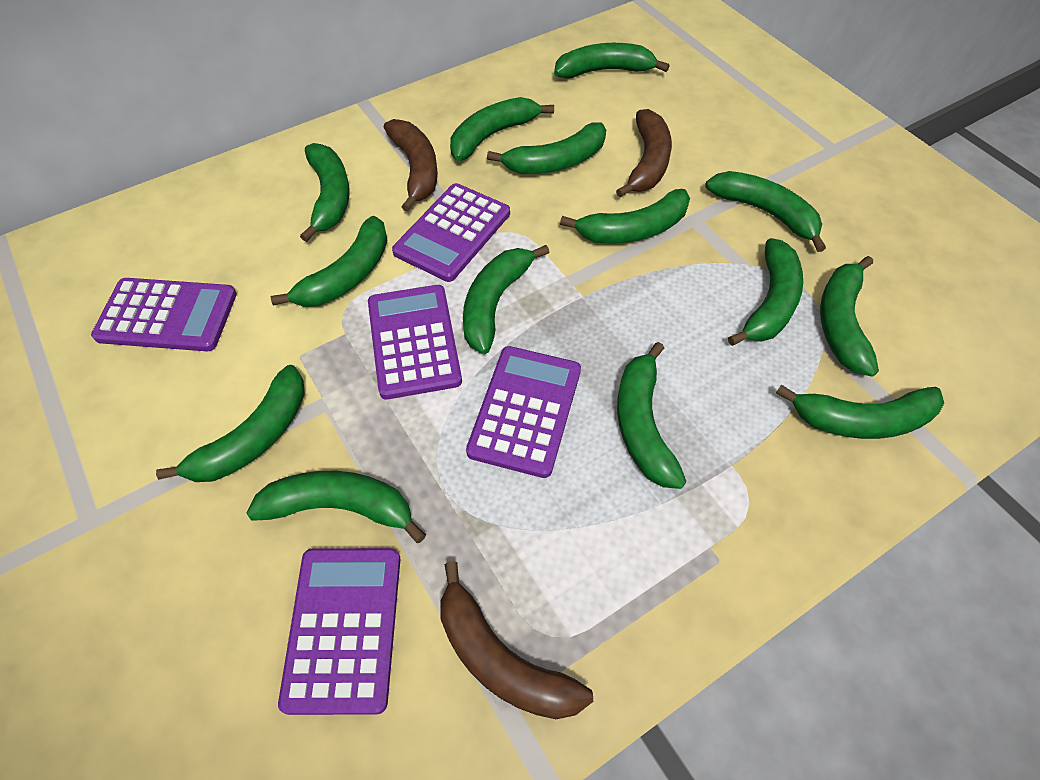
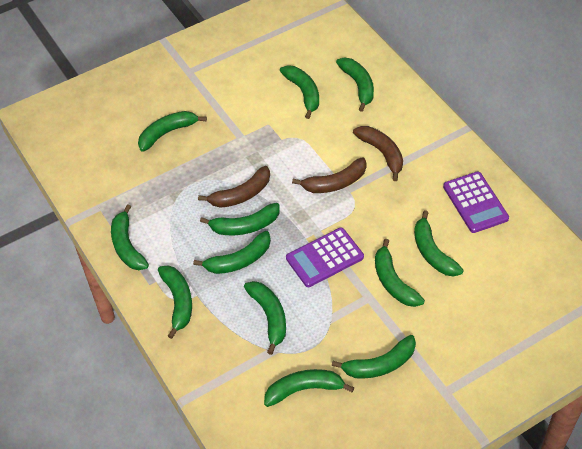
green banana: 14 -> 12
purple calculator: 5 -> 2

